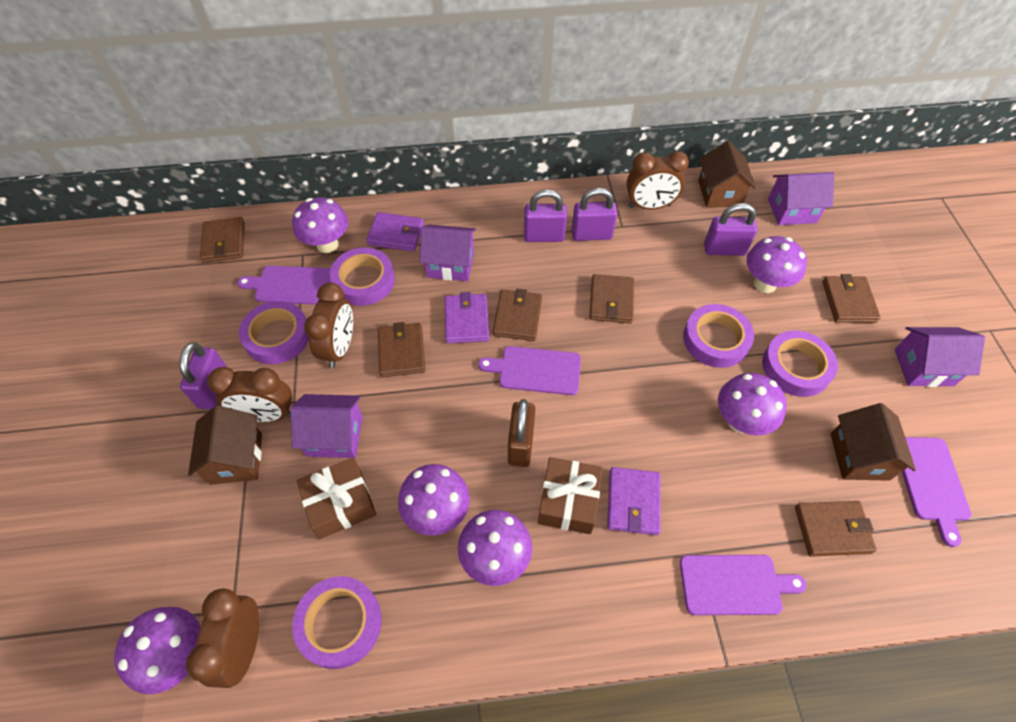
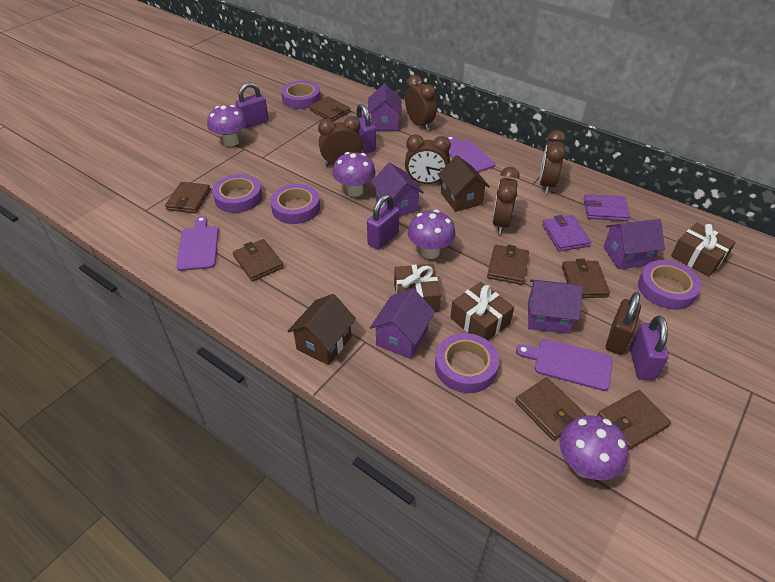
brown clock: 4 -> 5
brown gift: 2 -> 3
brown house: 3 -> 2
brown wallet: 6 -> 7
purple cutting board: 4 -> 3
purple house: 4 -> 5
purple mushroom: 6 -> 4
purple wallet: 3 -> 2

